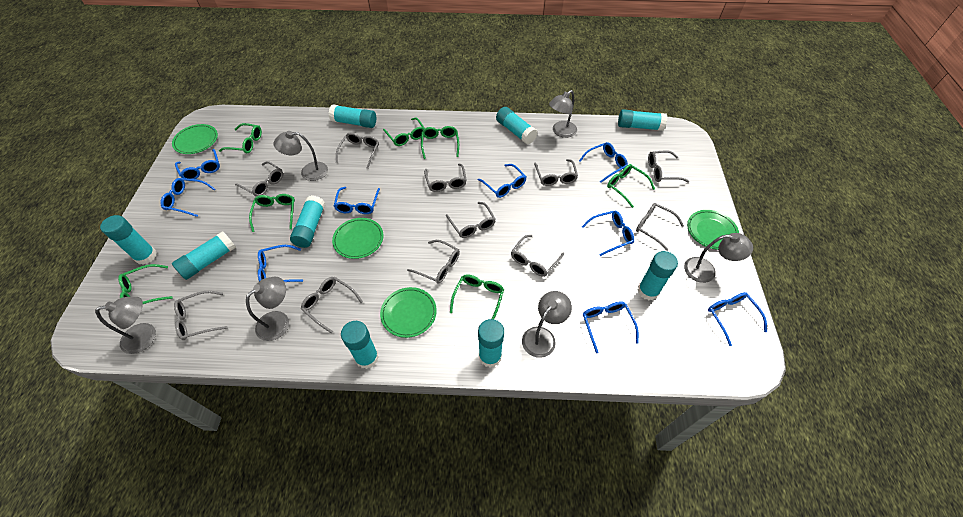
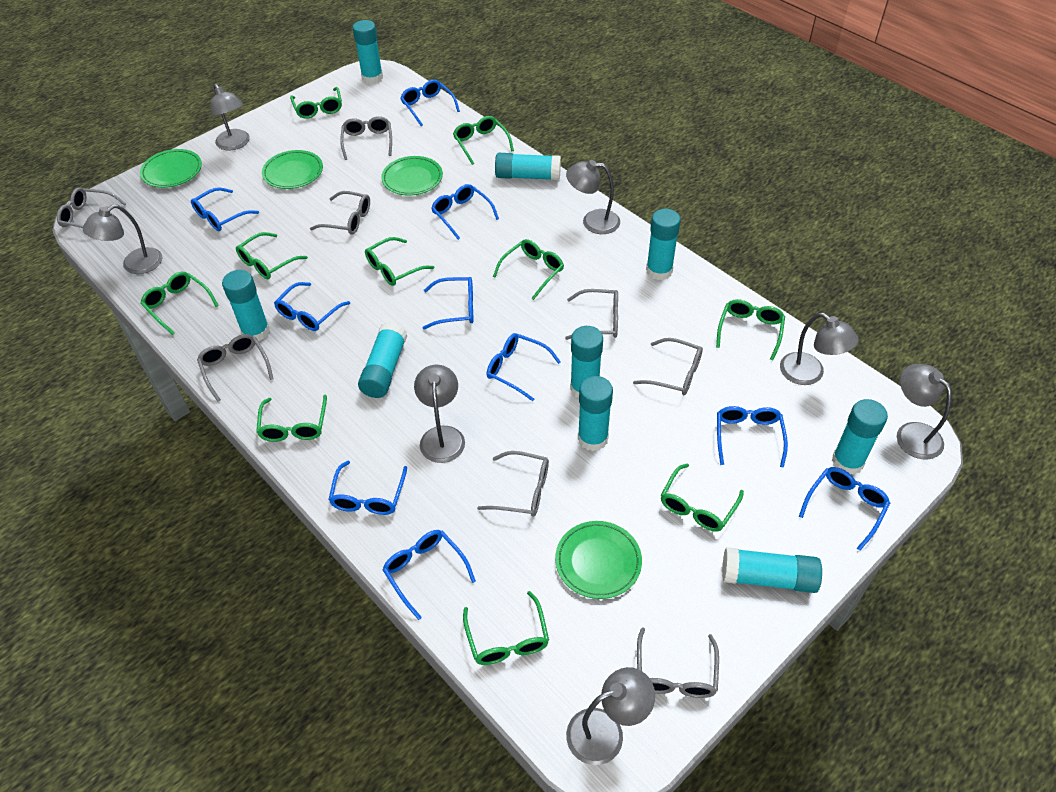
blue glasses: 9 -> 10
green glasses: 7 -> 10
grey glasses: 11 -> 8
grey lamp: 6 -> 7

